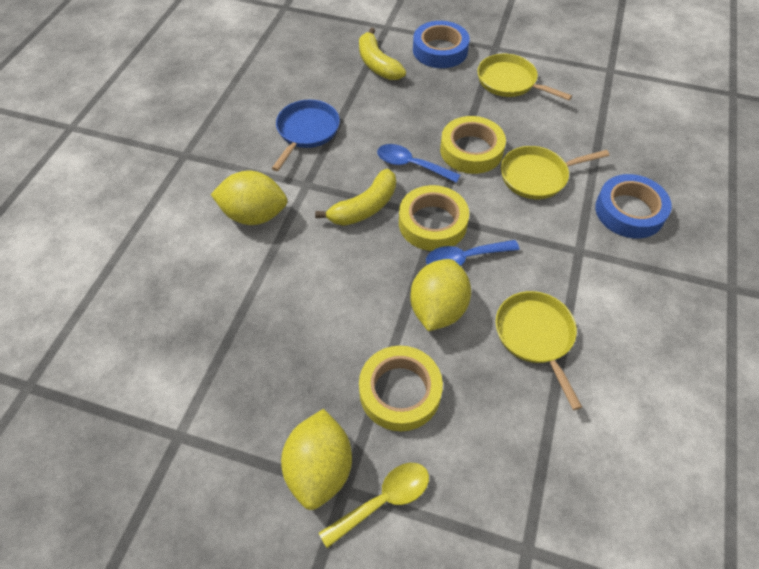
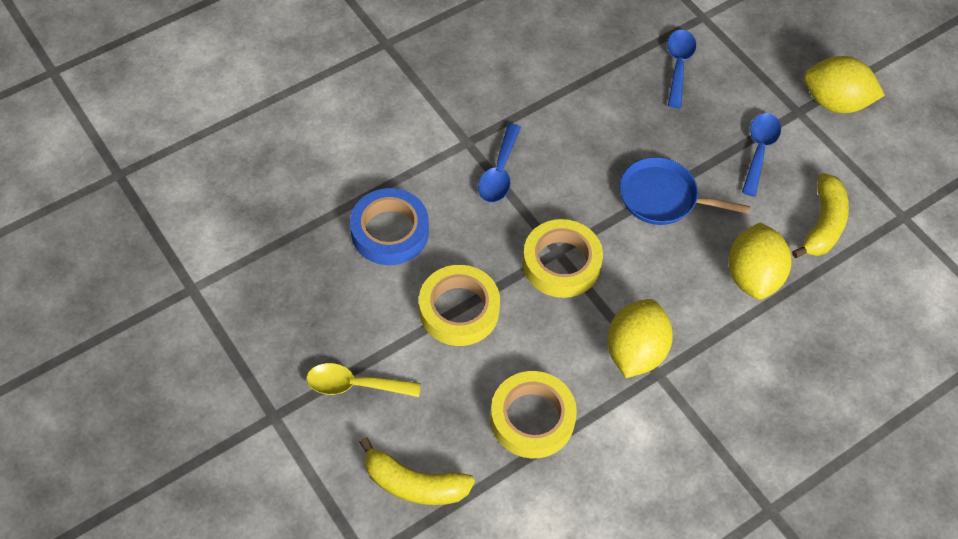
blue spoon: 2 -> 3
blue tape: 2 -> 1
yellow pan: 3 -> 0

